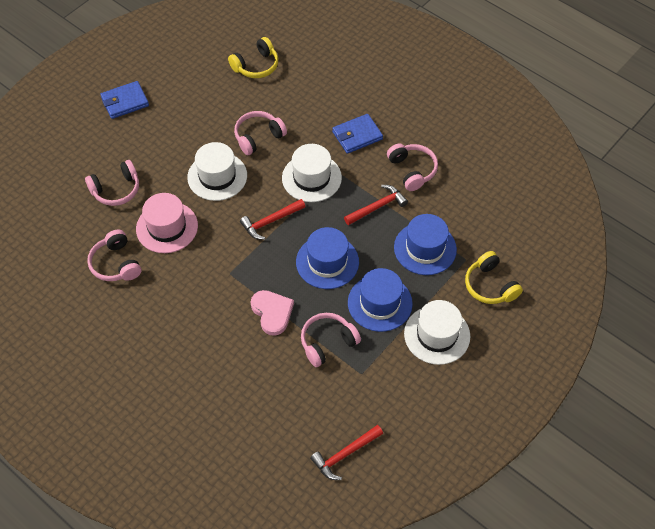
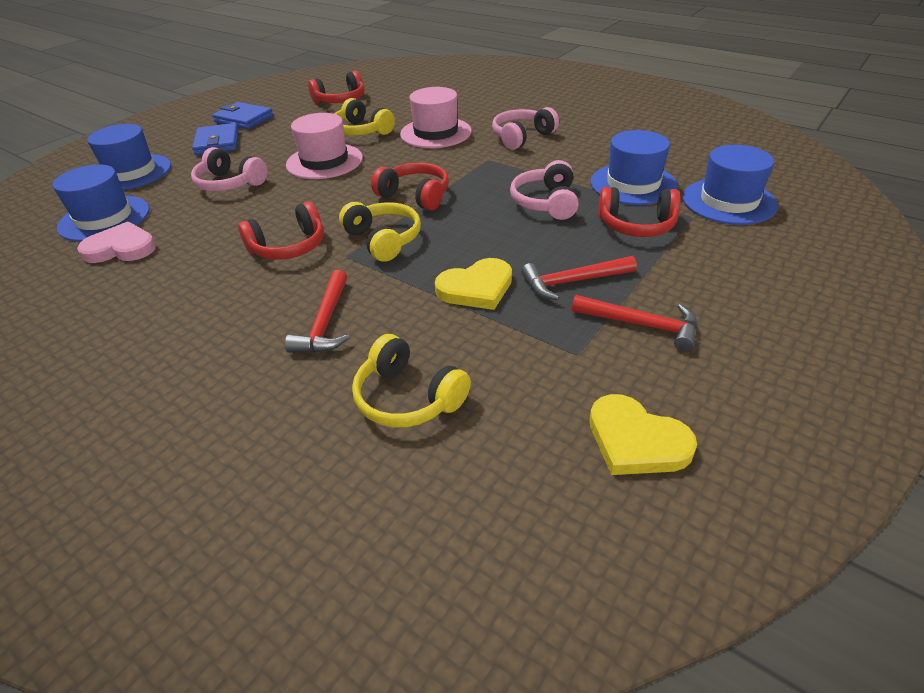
blue hat: 3 -> 4
pink hat: 1 -> 2
pink headphones: 5 -> 3
red headphones: 0 -> 4
white hat: 3 -> 0
yellow headphones: 2 -> 3
yellow heart: 0 -> 2

